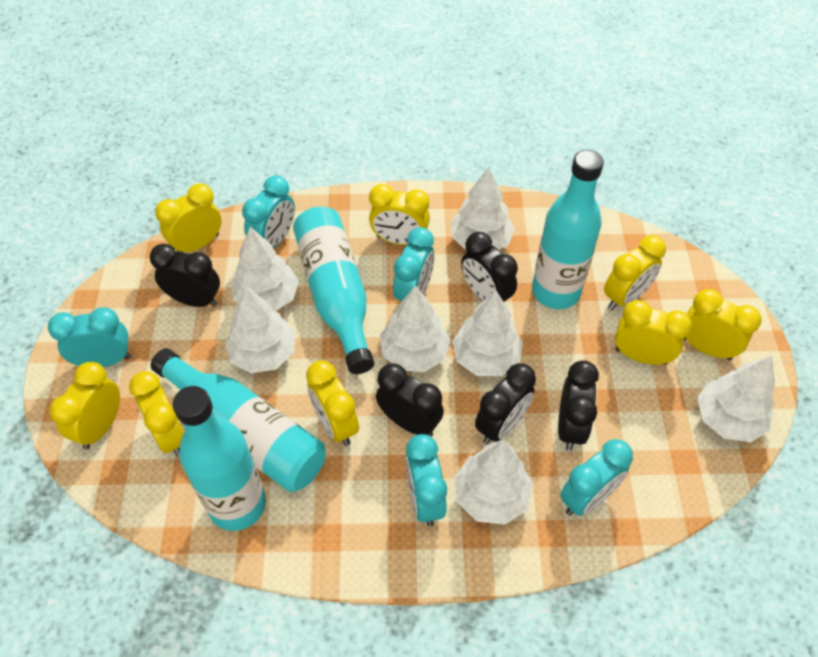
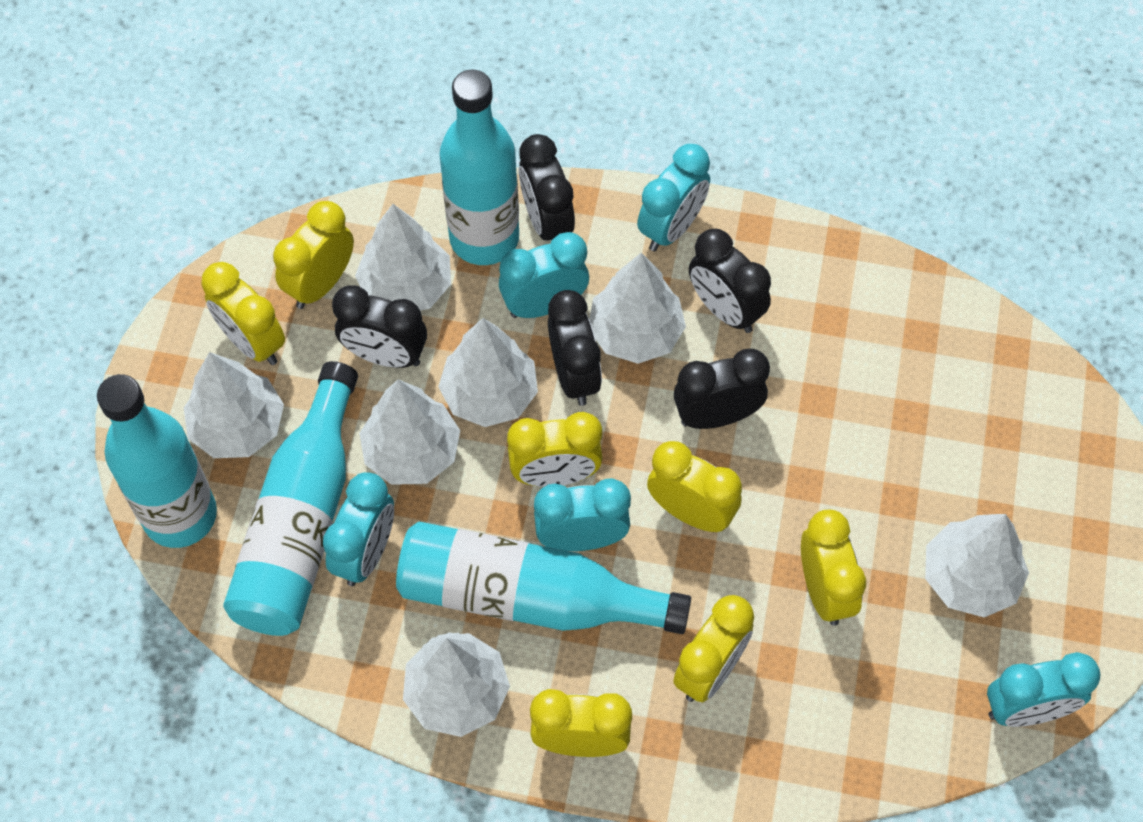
yellow clock: 8 -> 7

